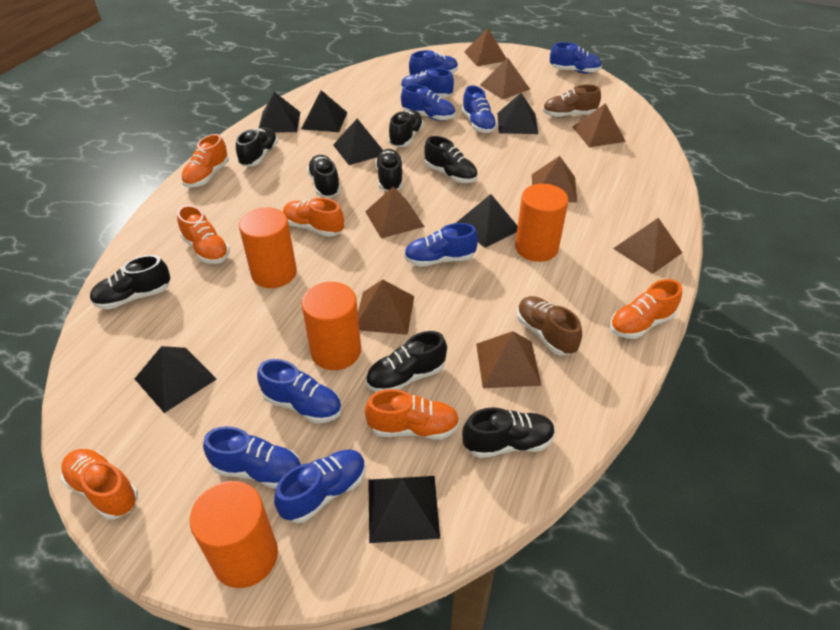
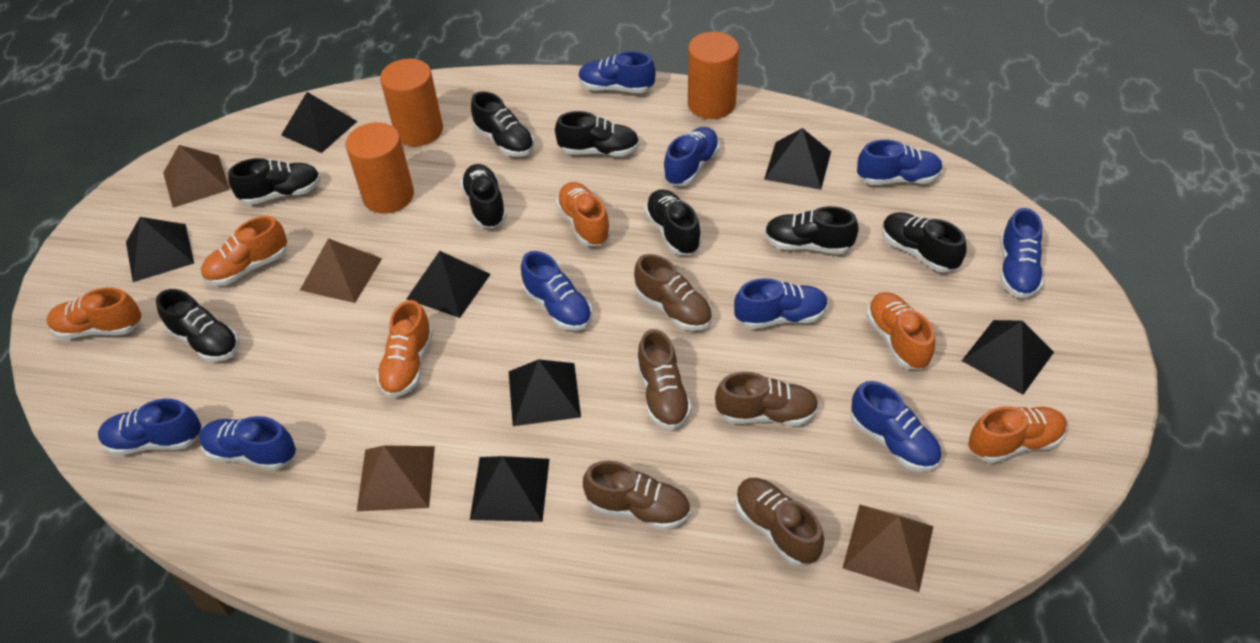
brown pyramid: 8 -> 4
brown shoe: 2 -> 5
orange cylinder: 4 -> 3

